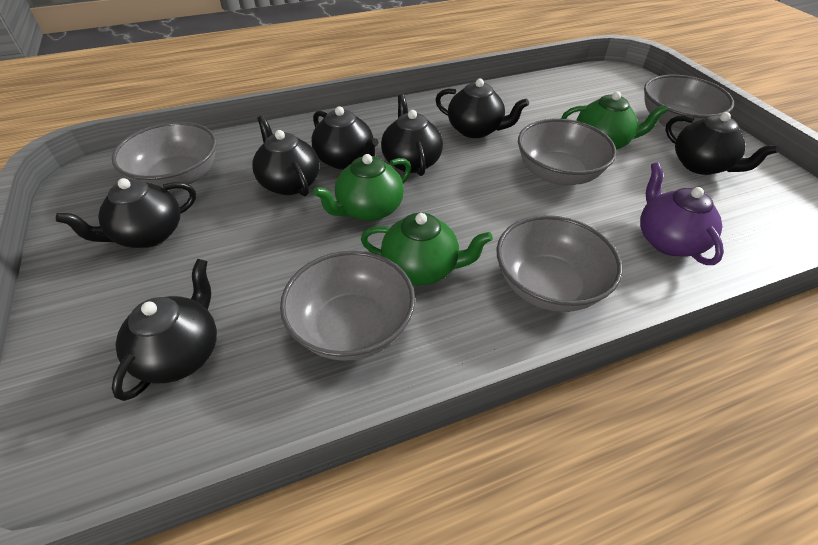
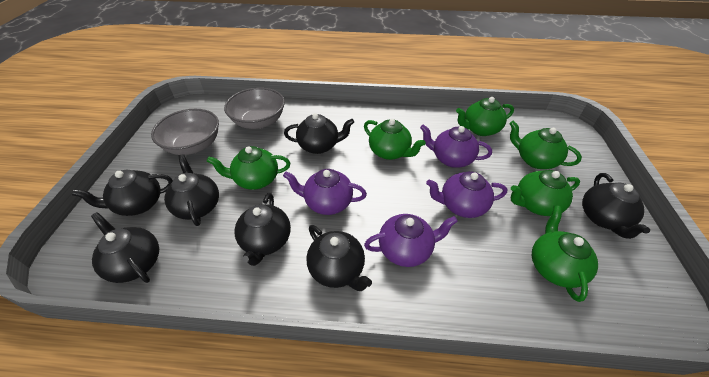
green teapot: 3 -> 6
grey bowl: 5 -> 2
purple teapot: 1 -> 4

